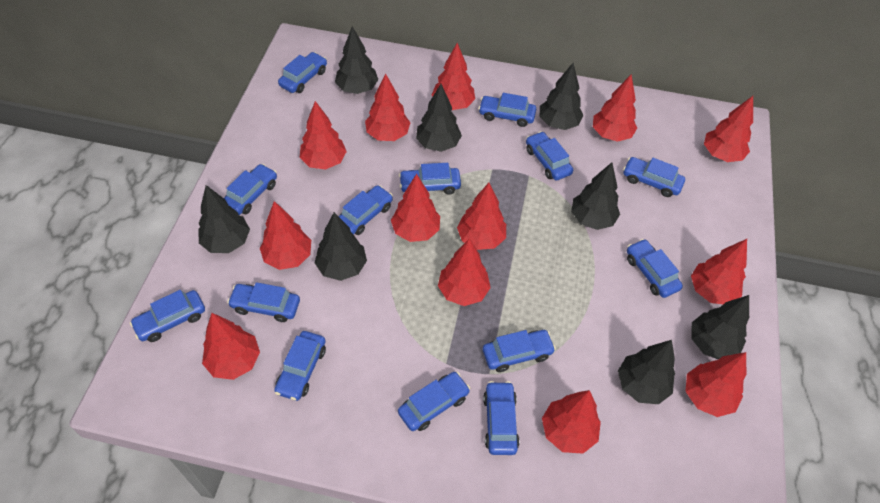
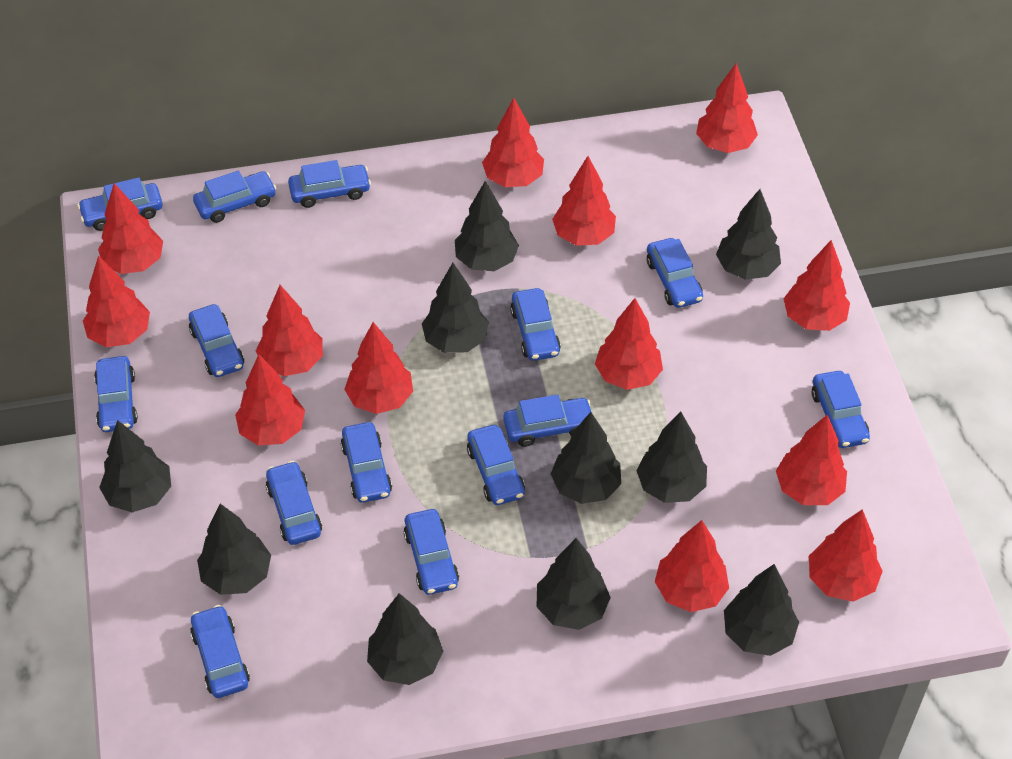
black tree: 8 -> 10

